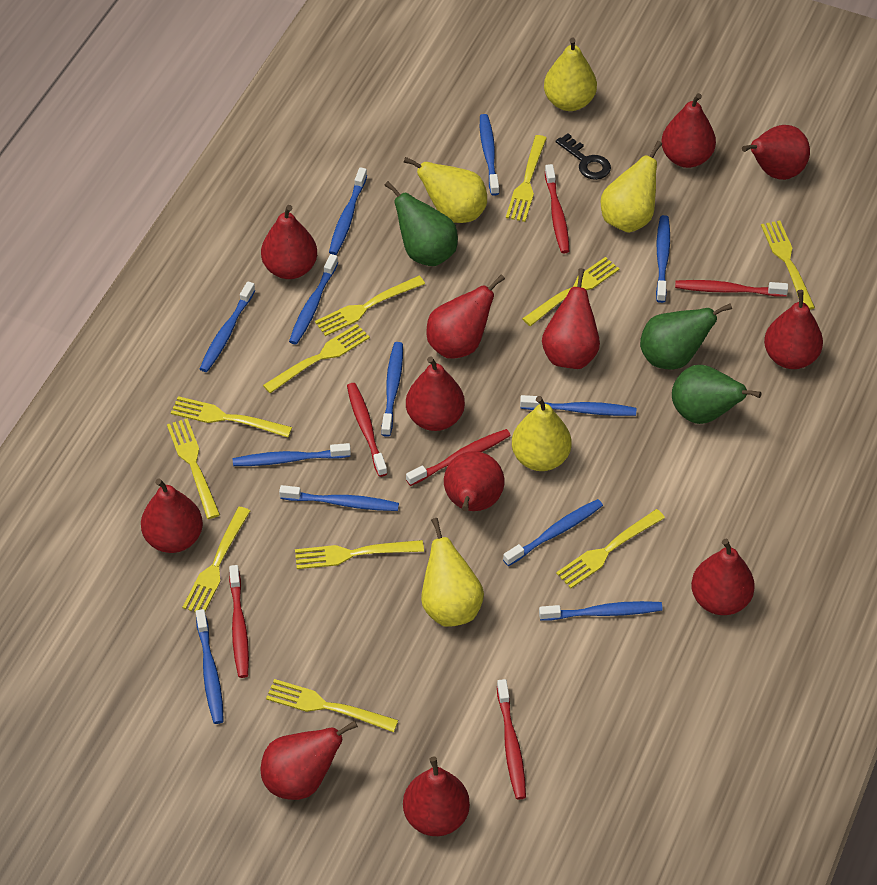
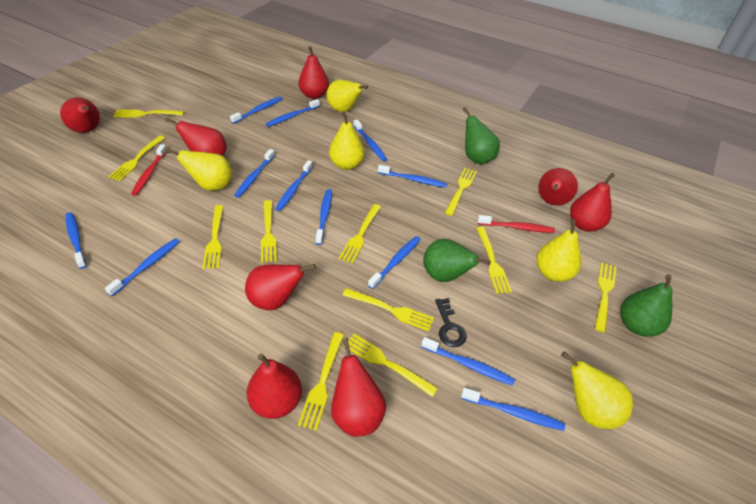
red pear: 12 -> 8
red toothbrush: 6 -> 2

